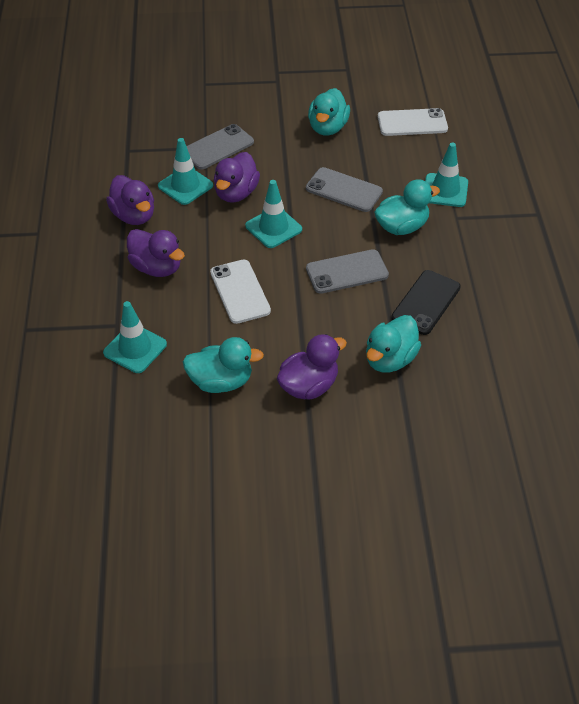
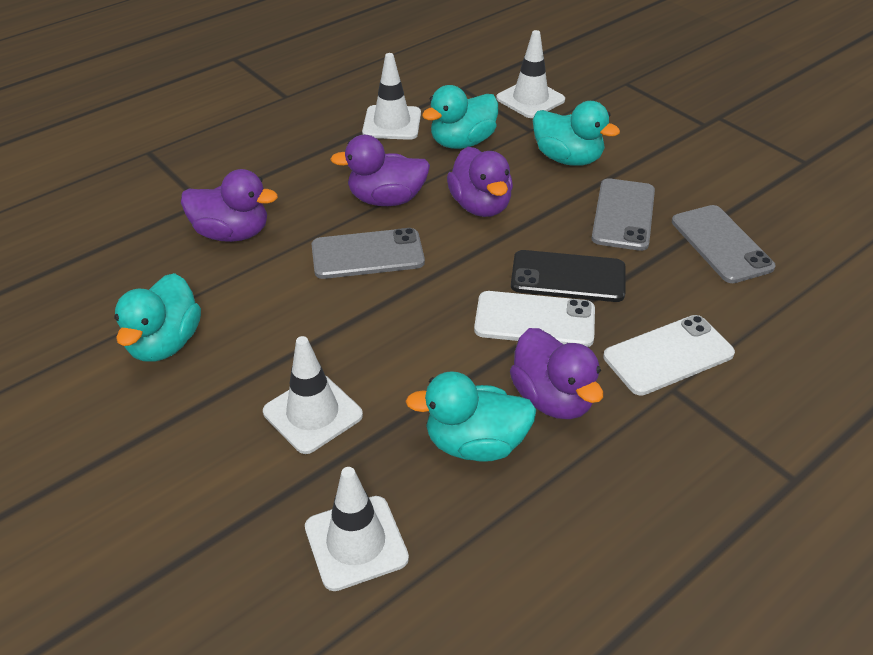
turquoise traffic cone: 4 -> 0
white traffic cone: 0 -> 4

